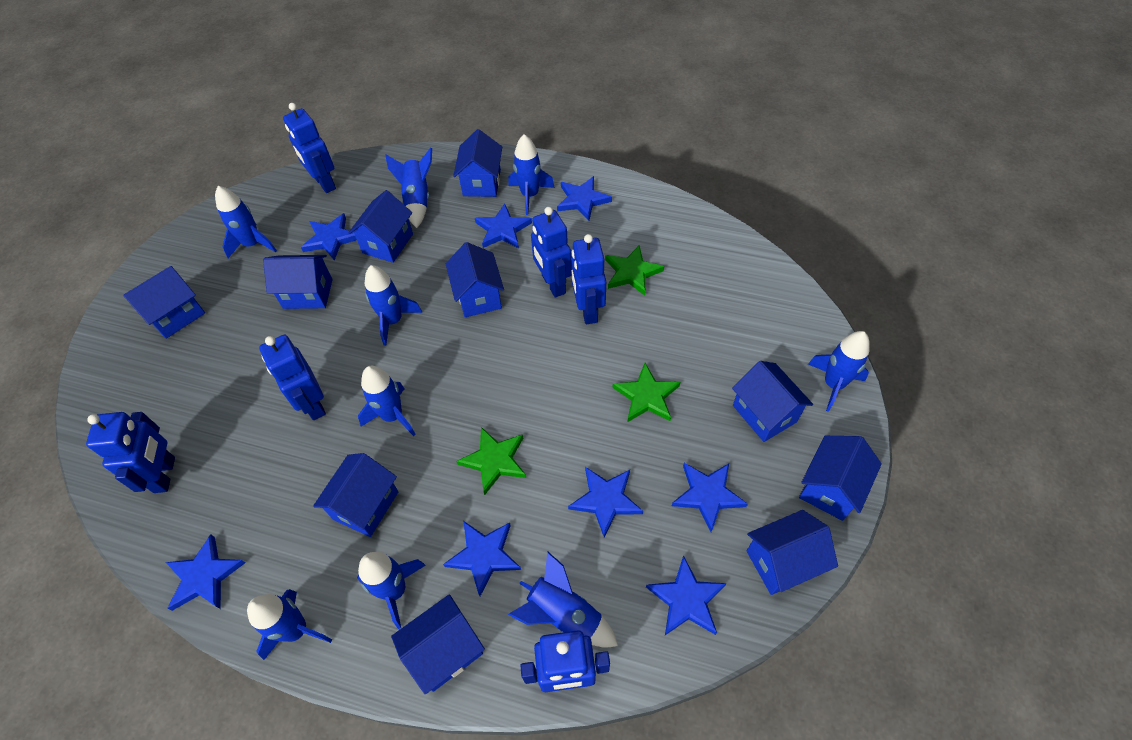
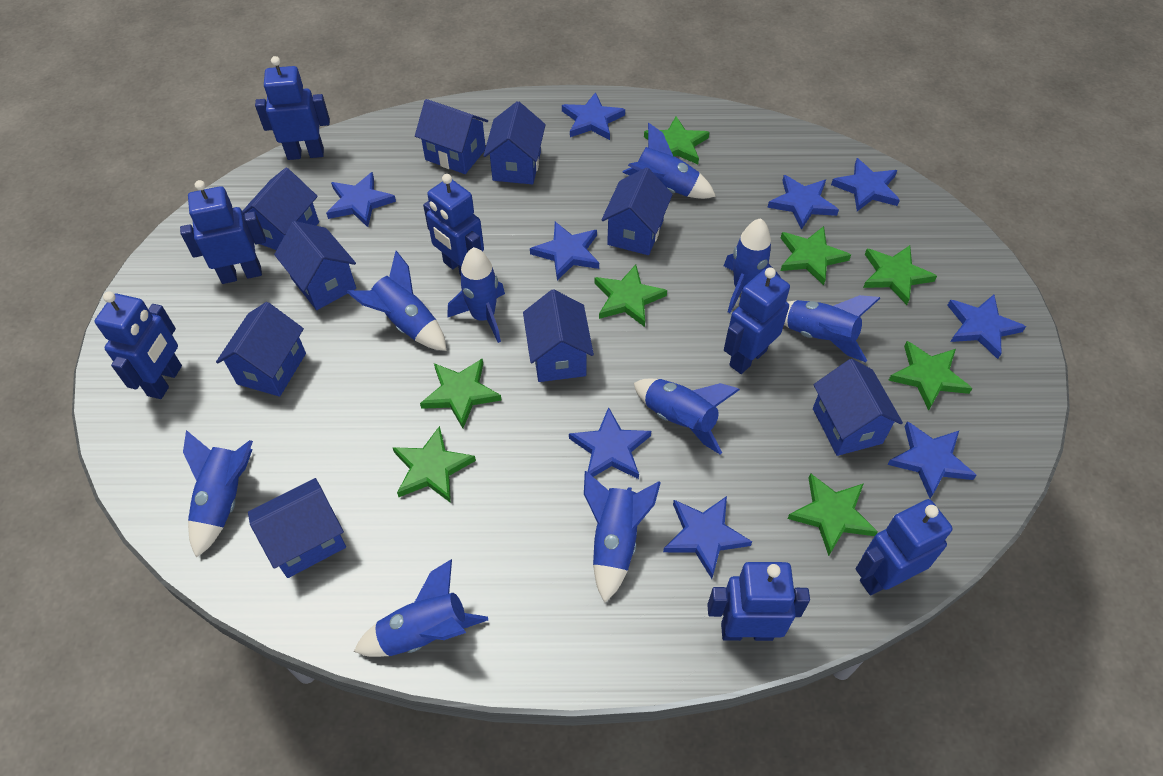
blue house: 10 -> 9
blue robot: 6 -> 7
blue star: 8 -> 9
green star: 3 -> 8

